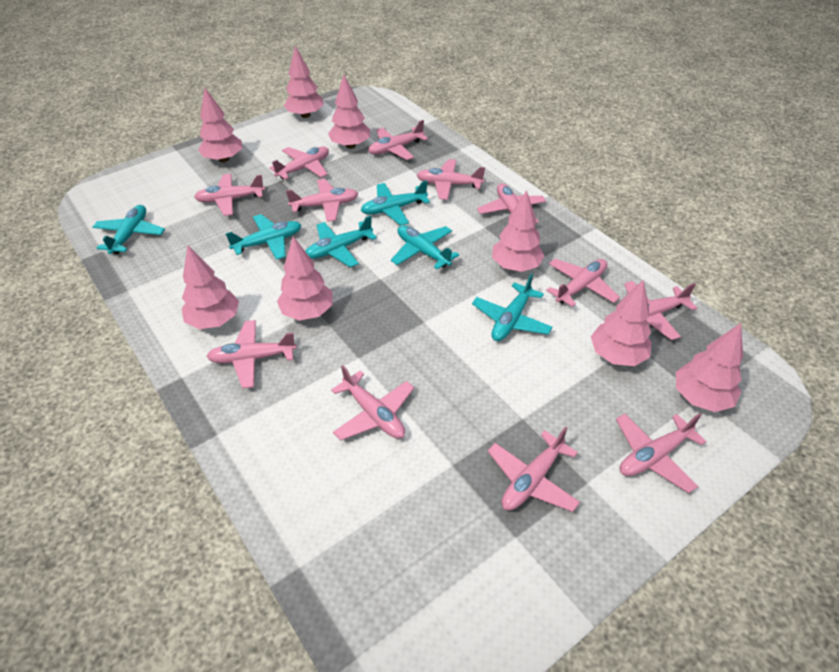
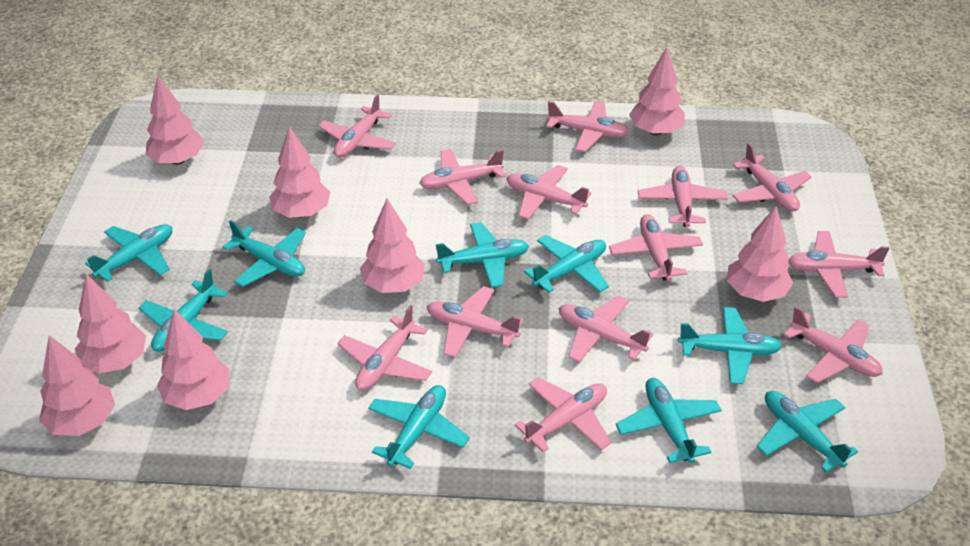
pink plane: 12 -> 13
turquoise plane: 6 -> 9

